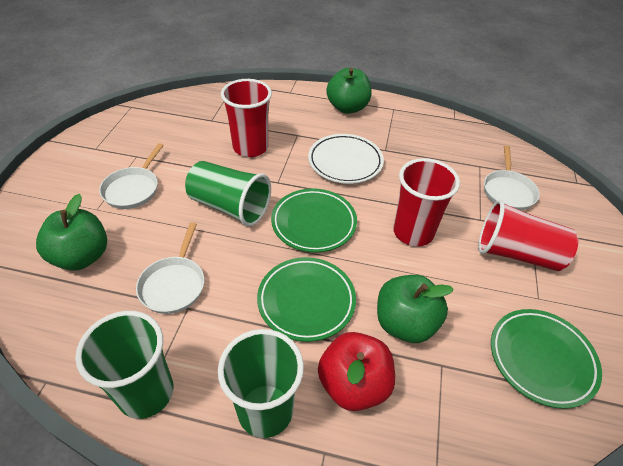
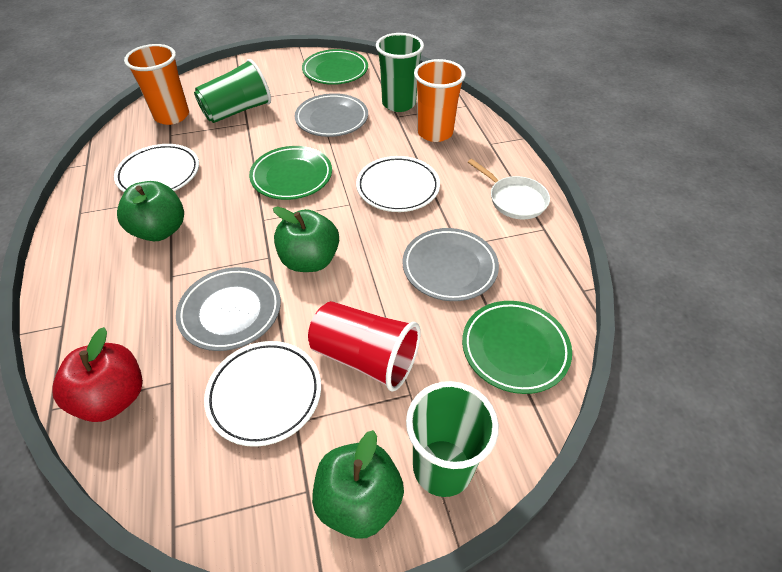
grey plate: 0 -> 3
orange cup: 0 -> 2
red cup: 3 -> 1
white pan: 3 -> 1
white plate: 1 -> 3

